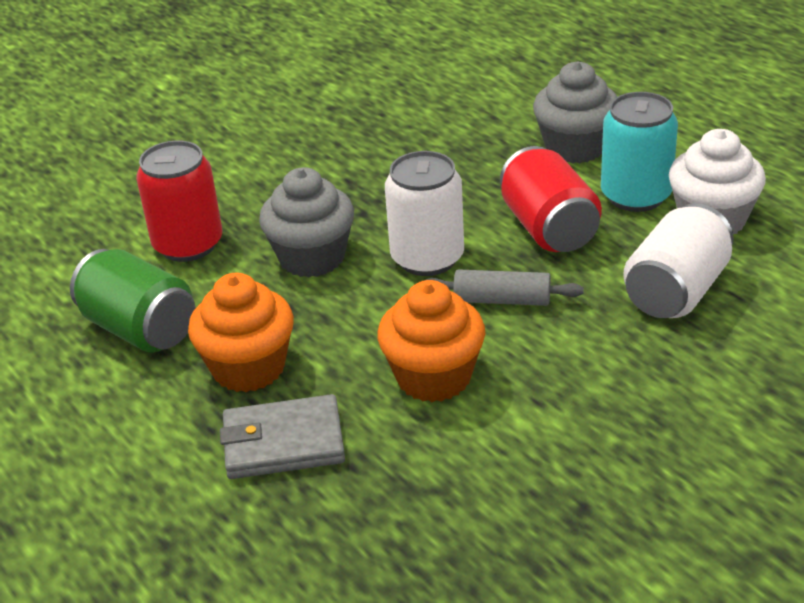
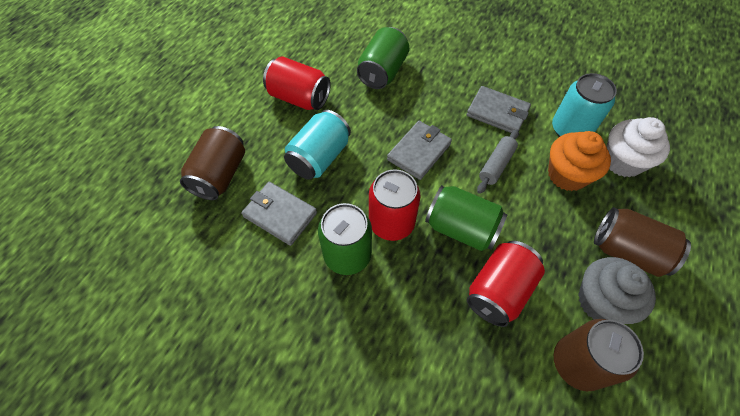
brown can: 0 -> 3
green can: 1 -> 3
grey cupcake: 2 -> 1
grey wallet: 1 -> 3
orange cupcake: 2 -> 1
red can: 2 -> 3
turquoise can: 1 -> 2
white can: 2 -> 0

